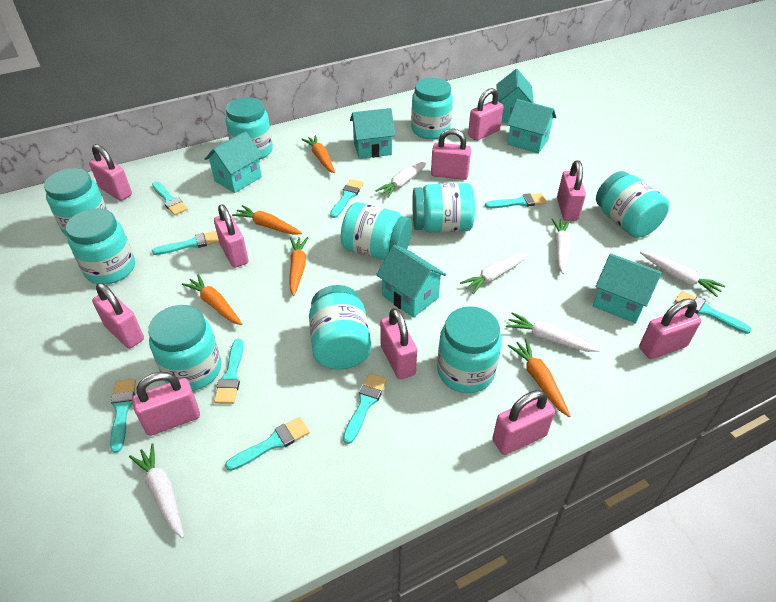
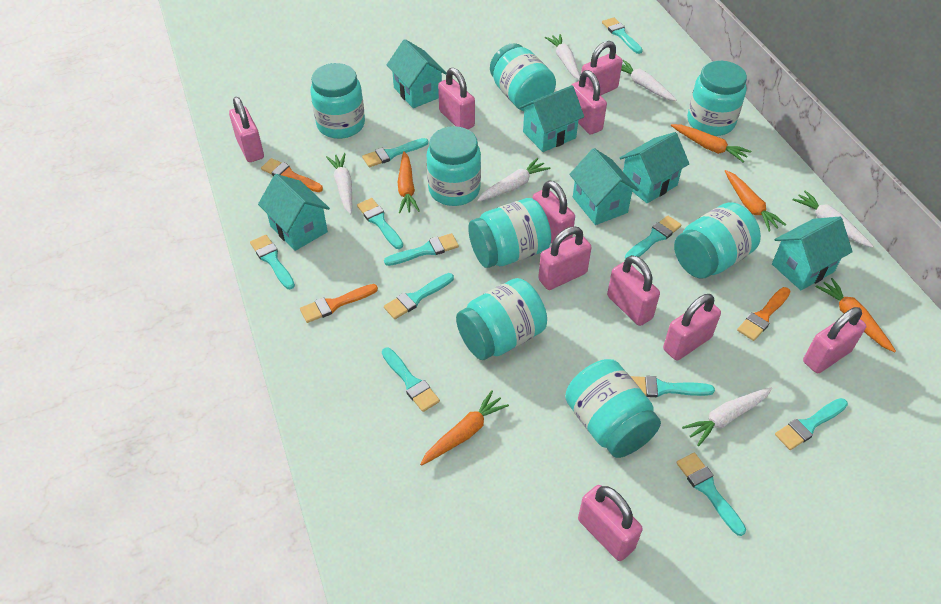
orange brush: 0 -> 3
turquoise brush: 9 -> 11
turquoise jar: 10 -> 8

